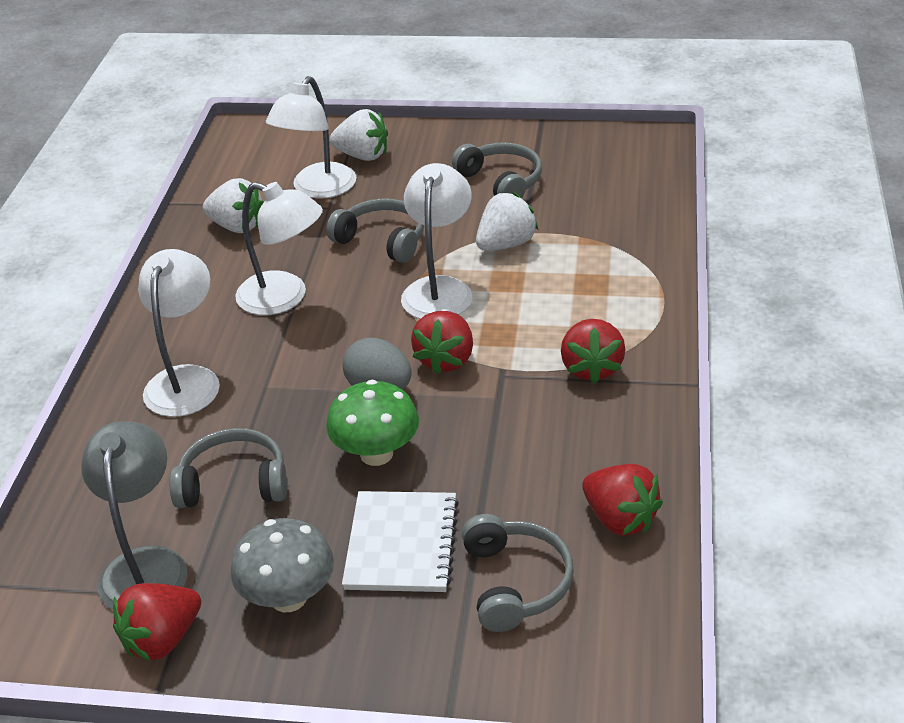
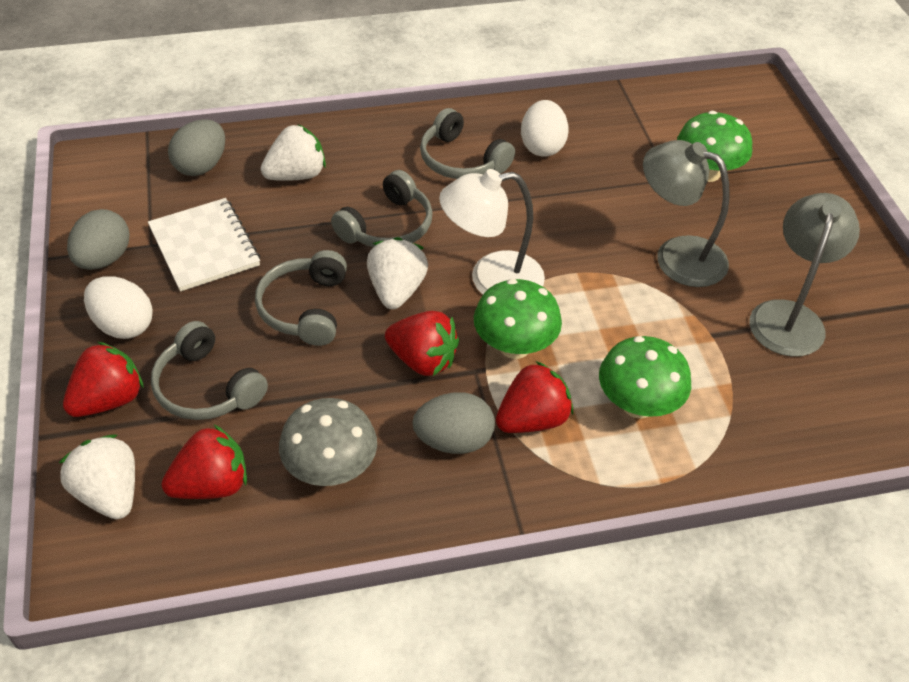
green mushroom: 1 -> 3
grey egg: 1 -> 3
grey lamp: 1 -> 2
white egg: 0 -> 2
white lamp: 4 -> 1

